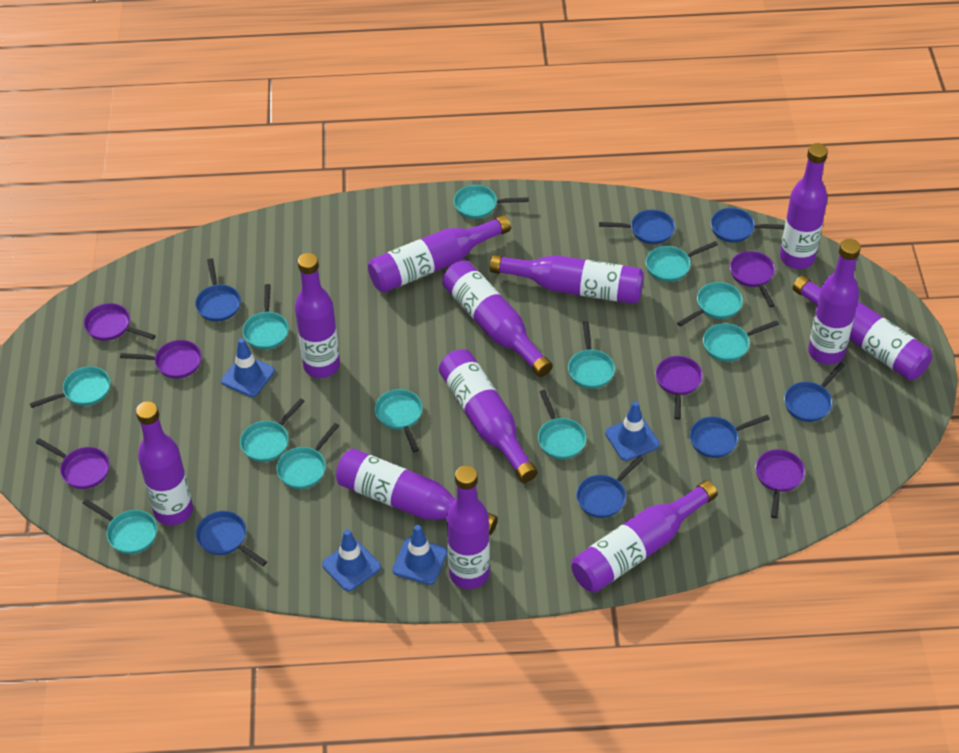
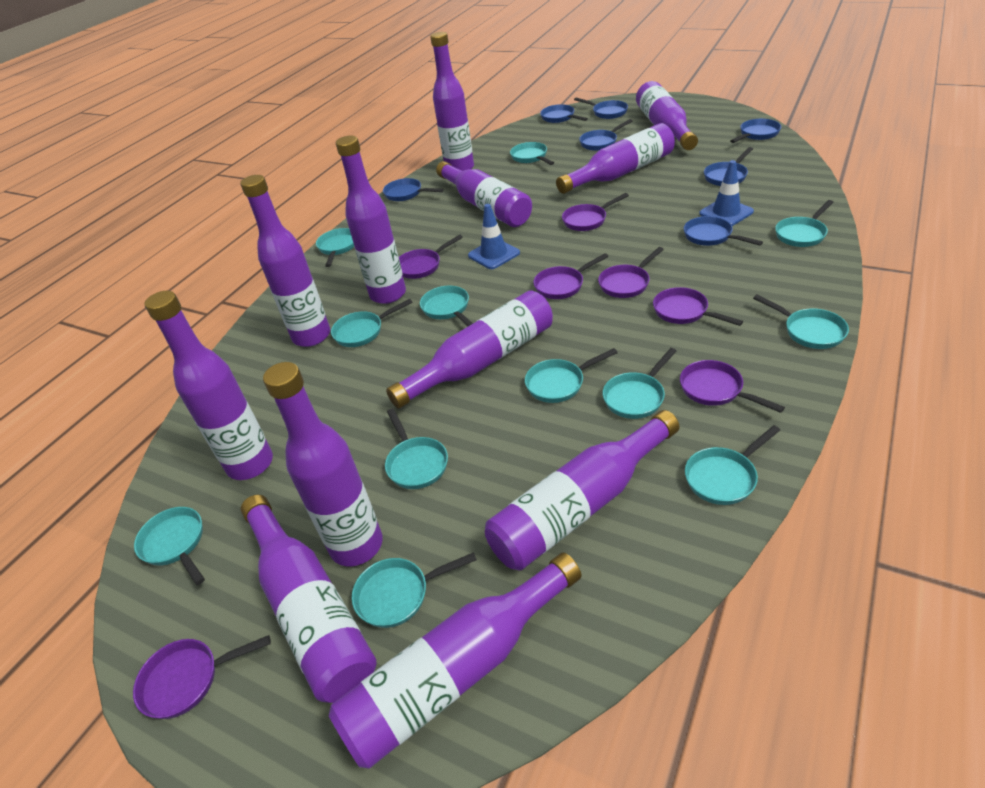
blue traffic cone: 4 -> 2
purple pan: 6 -> 7

